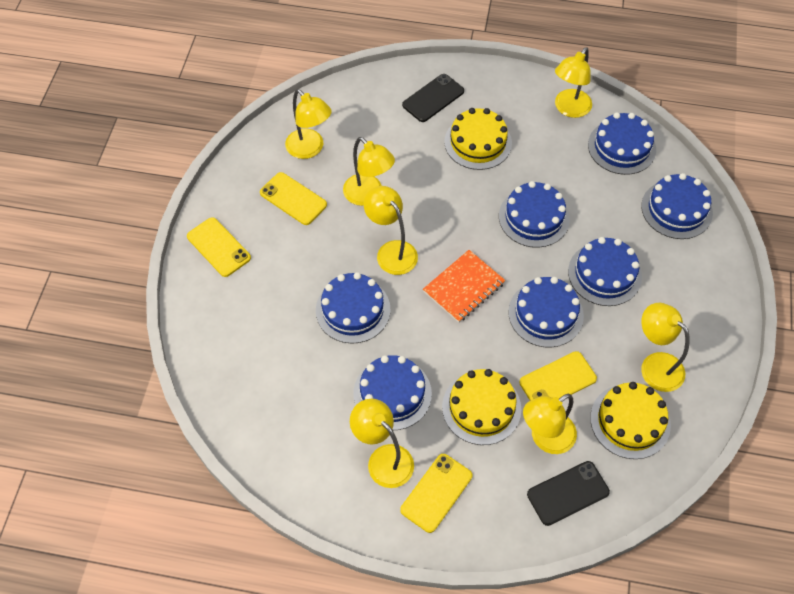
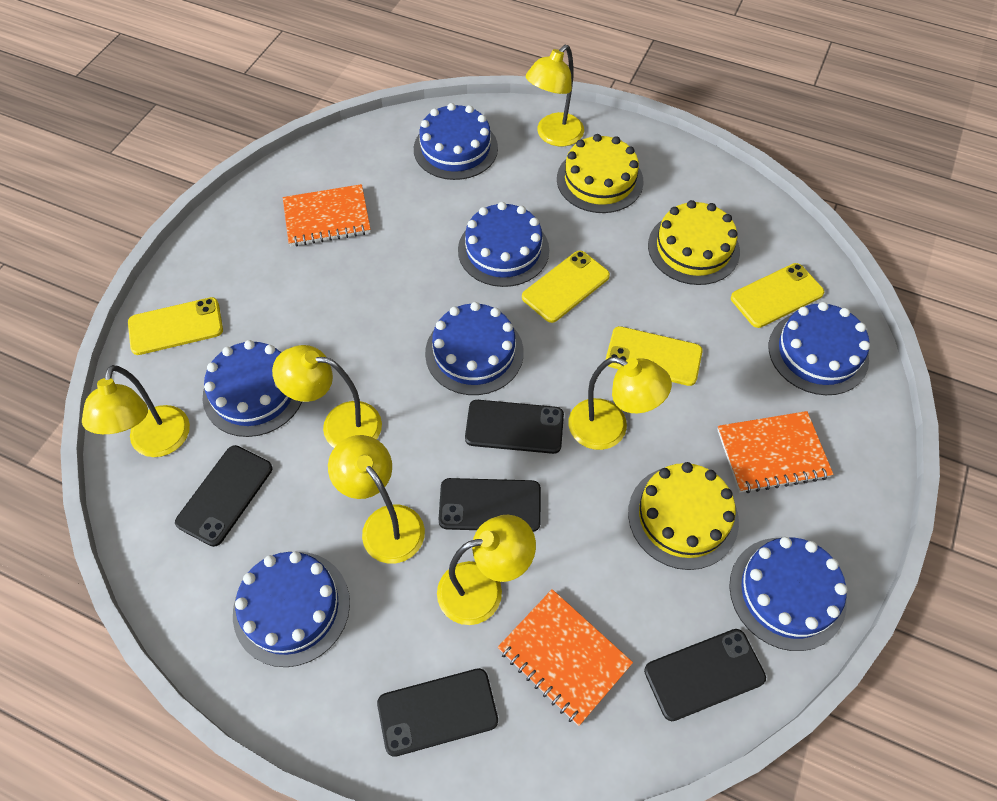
black phone: 2 -> 5
orange notebook: 1 -> 3
yellow lamp: 7 -> 6

